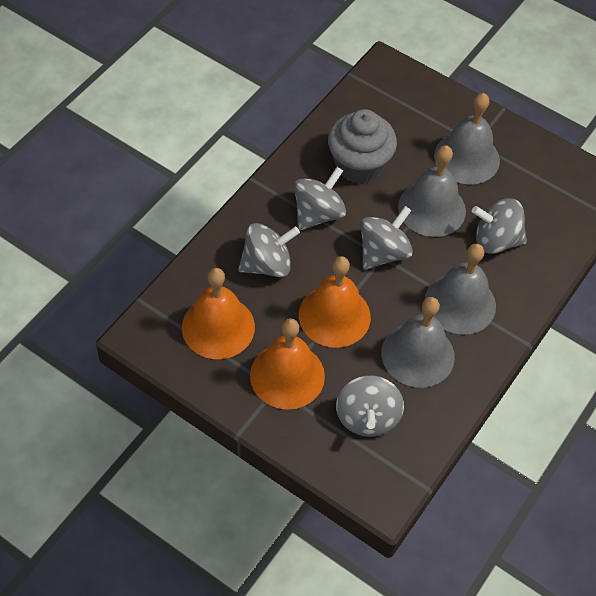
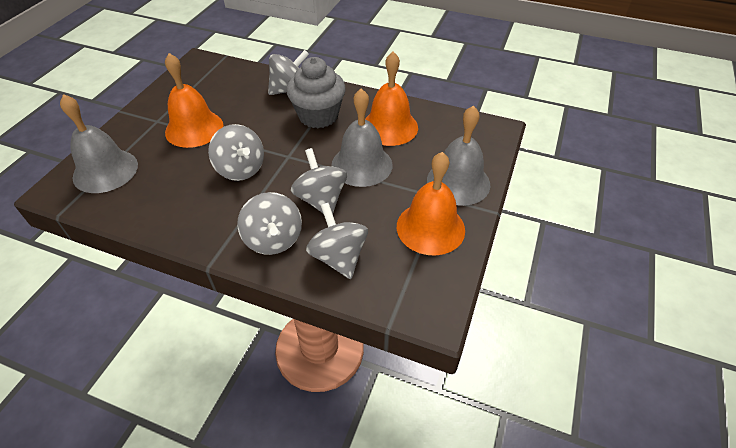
grey bell: 4 -> 3

